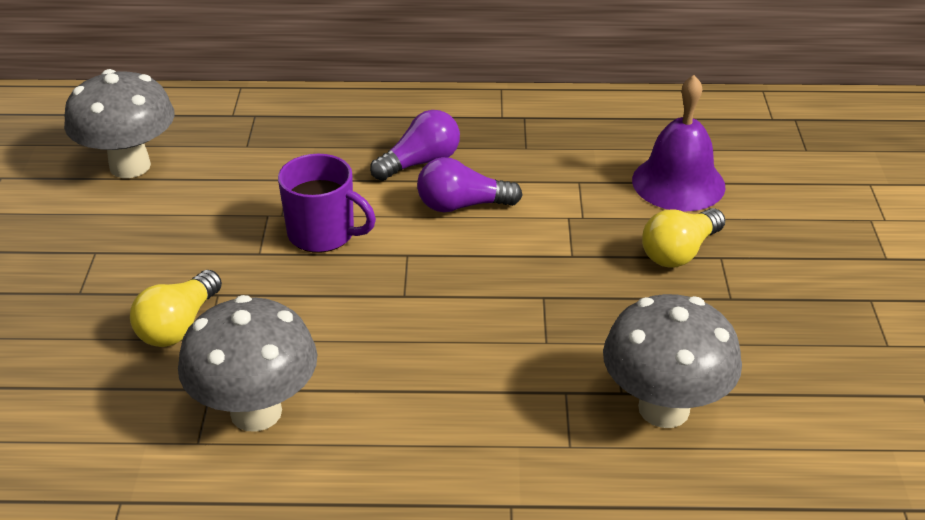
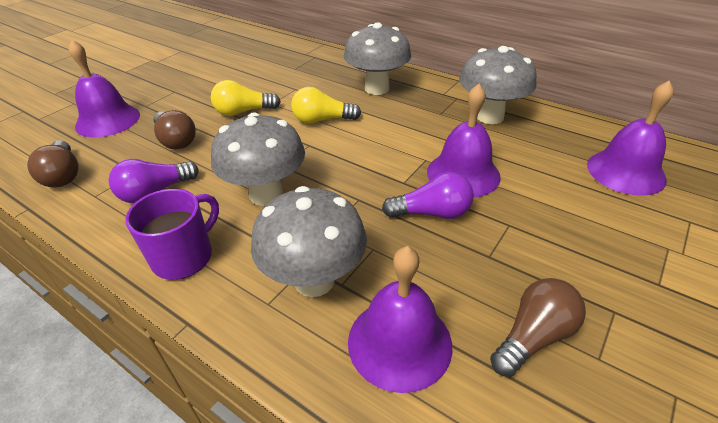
brown light bulb: 0 -> 3
grey mushroom: 3 -> 4
purple bell: 1 -> 4

